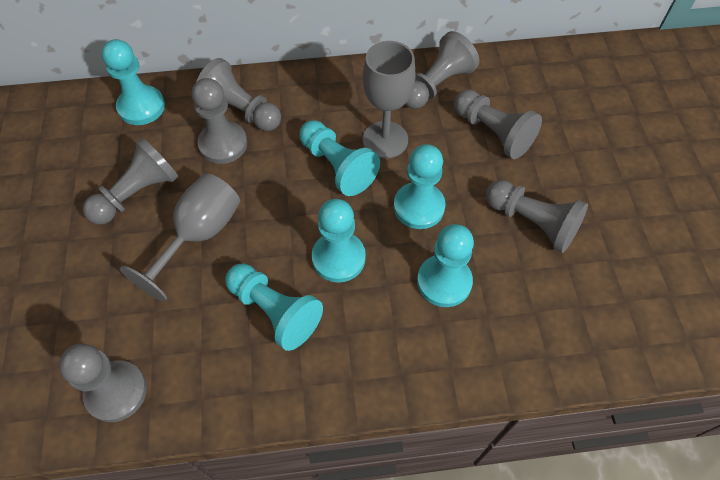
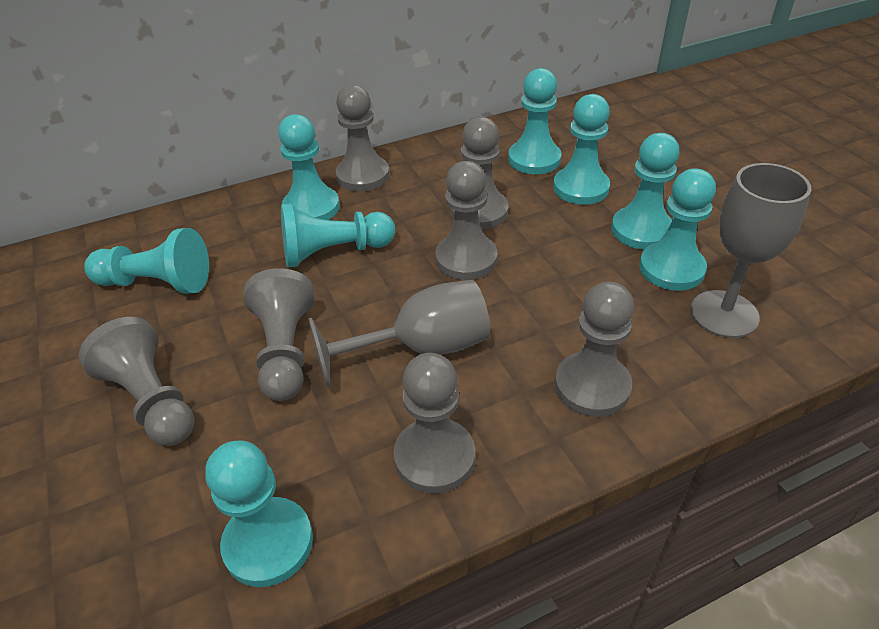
turquoise pawn: 6 -> 8

